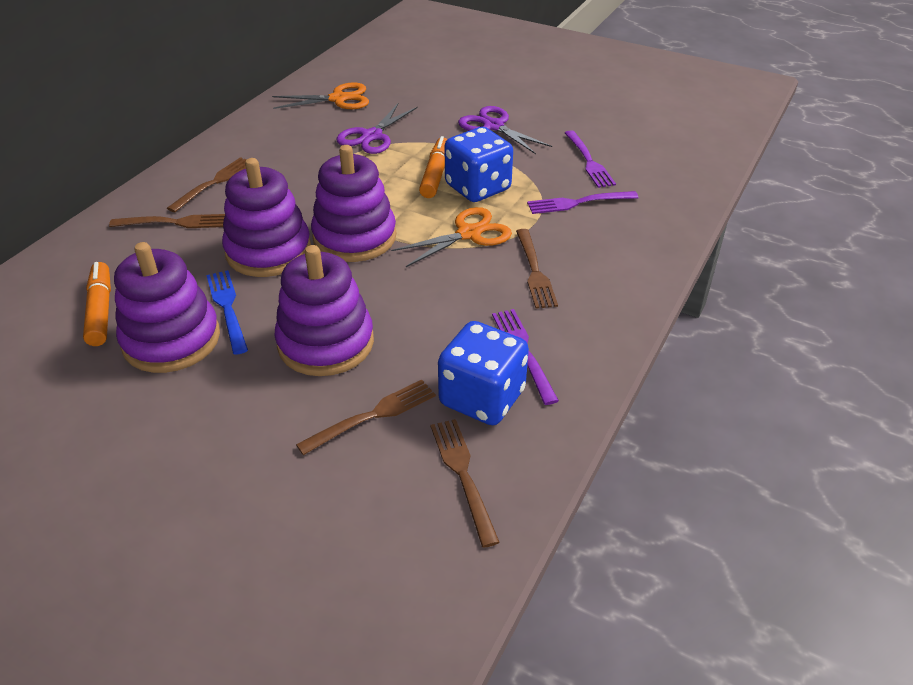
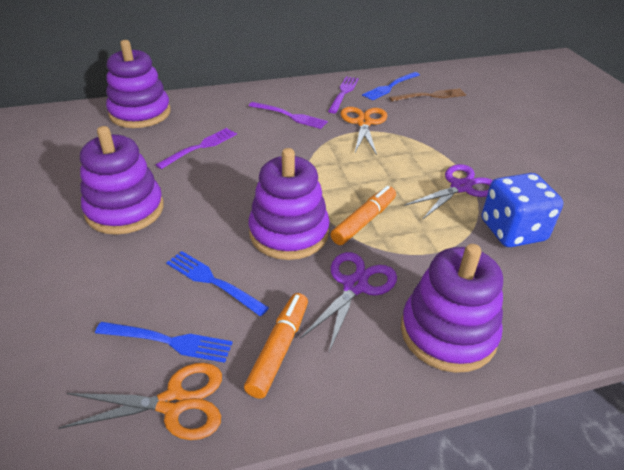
blue dice: 2 -> 1
blue fork: 1 -> 3
brown fork: 5 -> 1

